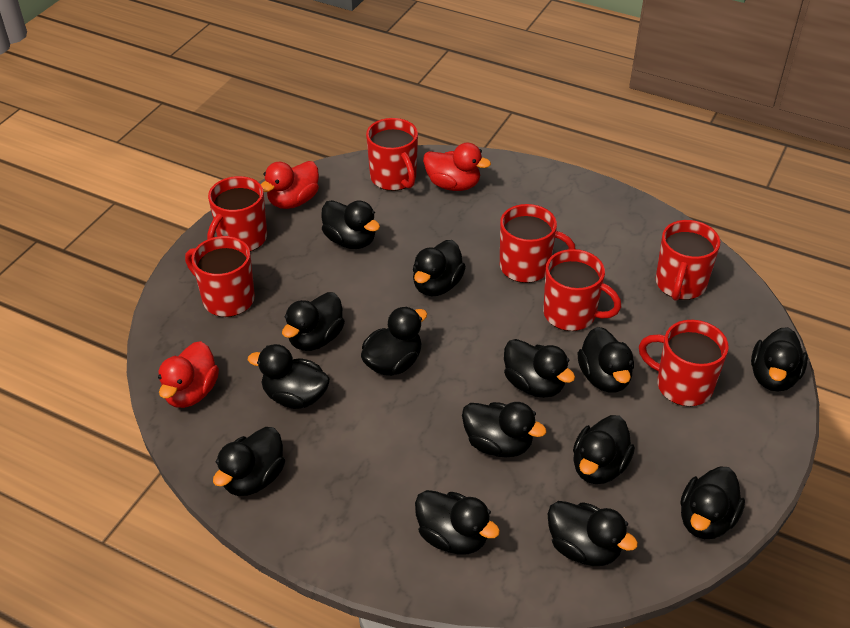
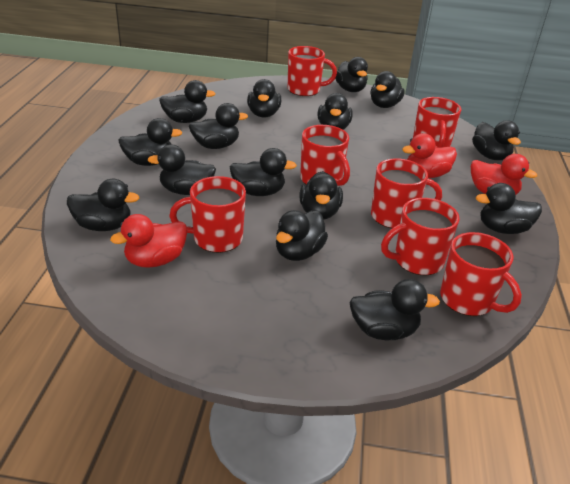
black duck: 14 -> 15

